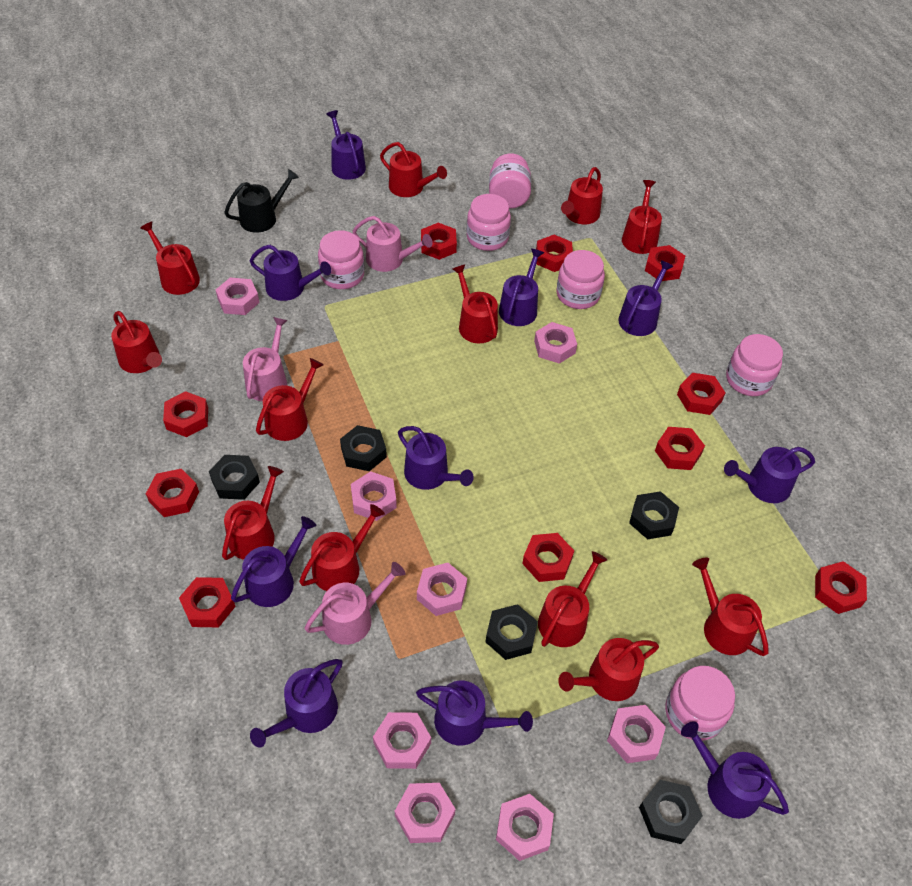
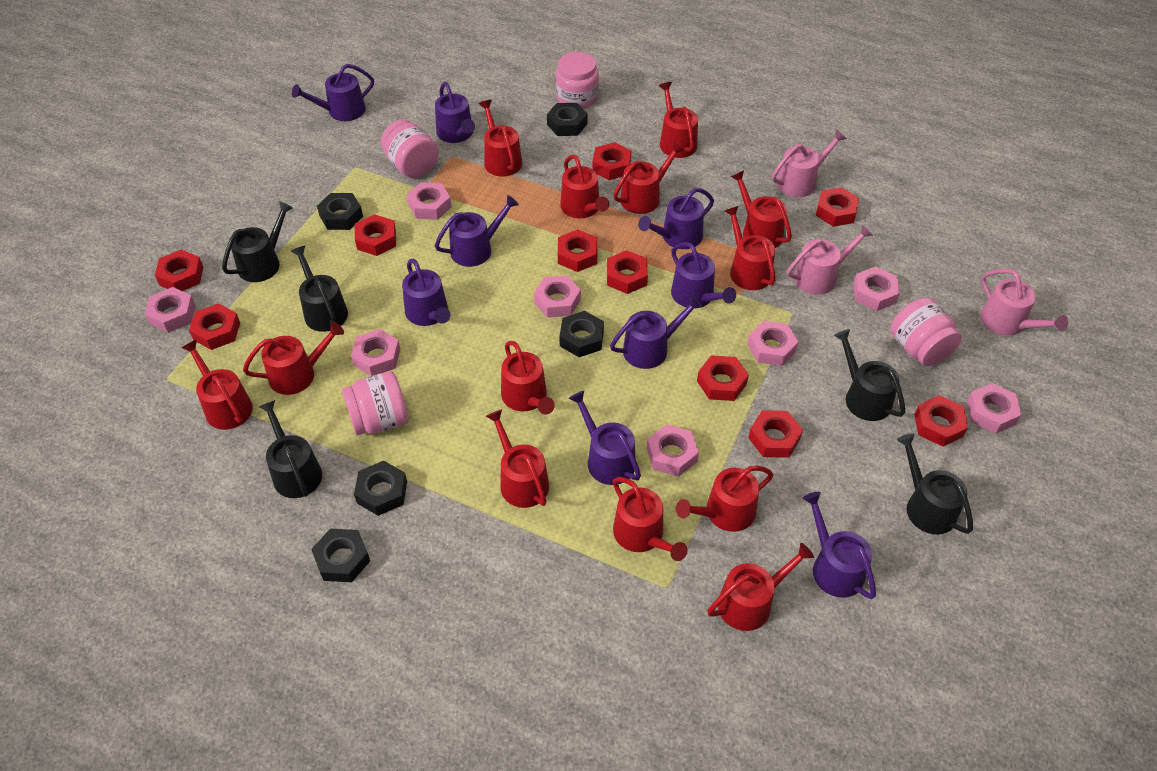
black watering can: 1 -> 5
pink jar: 6 -> 4
purple watering can: 10 -> 9
red watering can: 12 -> 13

